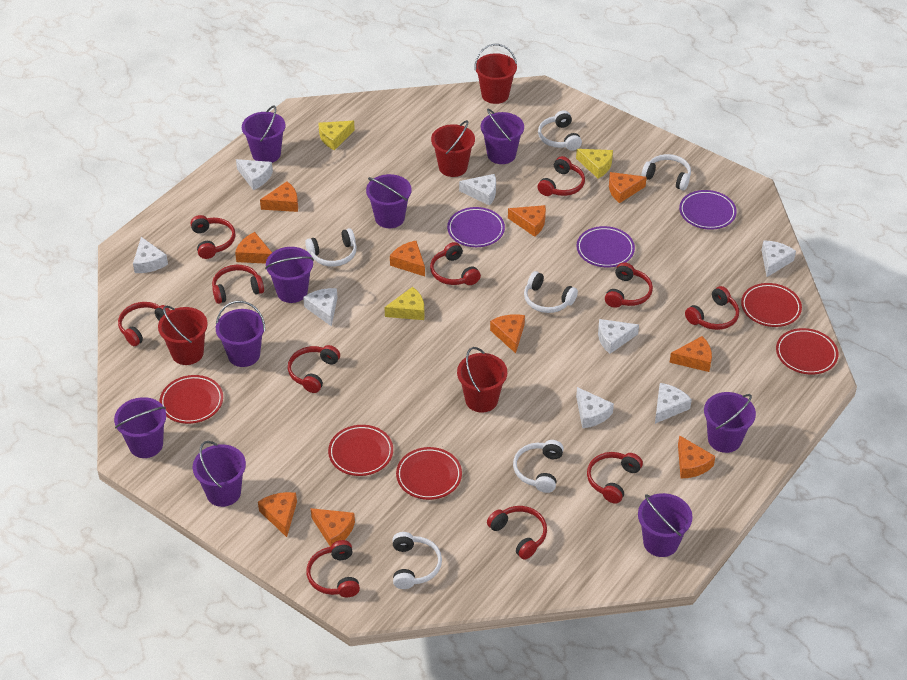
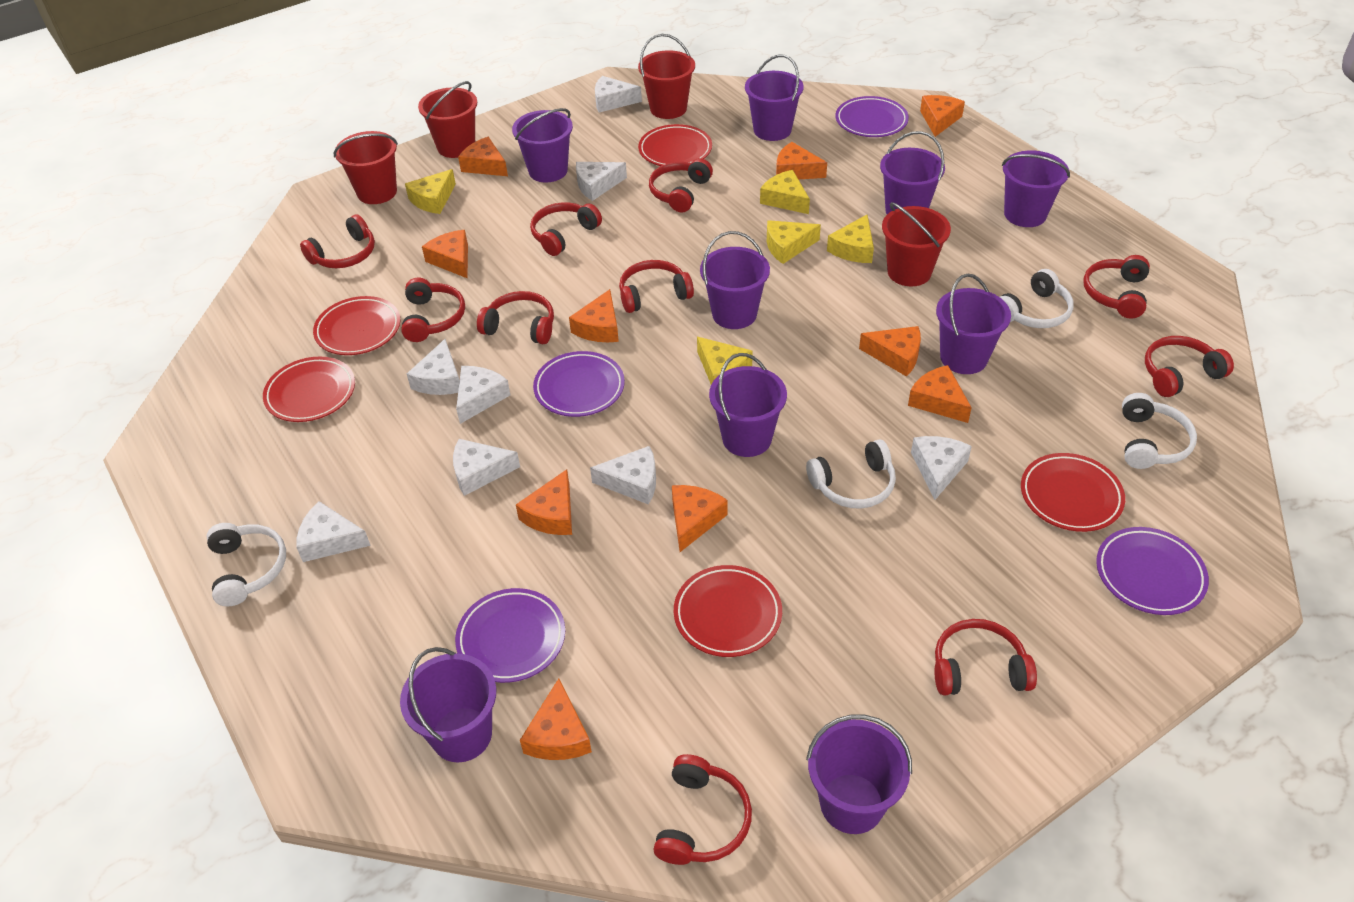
purple plate: 3 -> 4
red headphones: 11 -> 10
white headphones: 6 -> 4
yellow cheese: 3 -> 5

